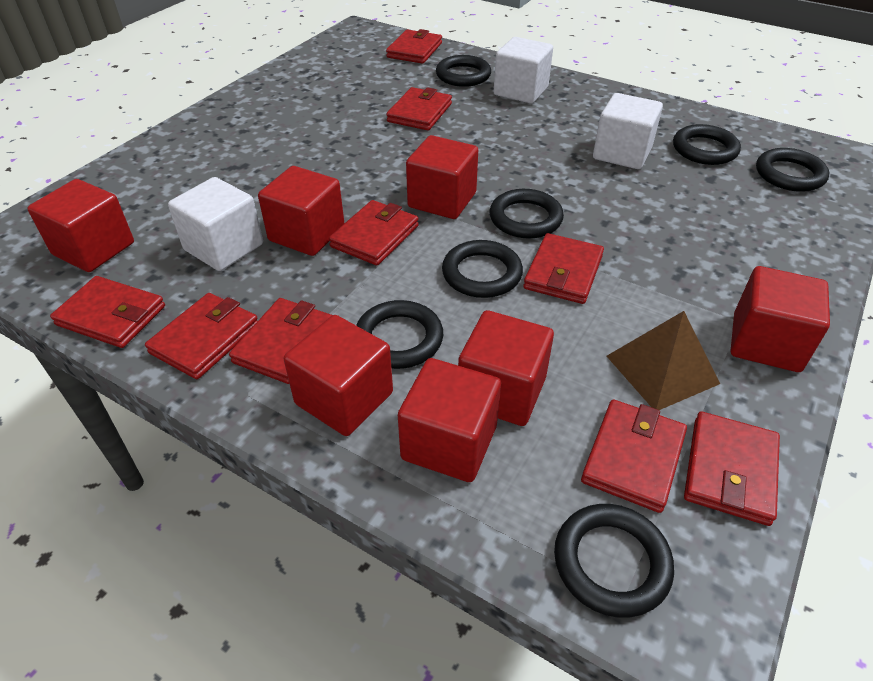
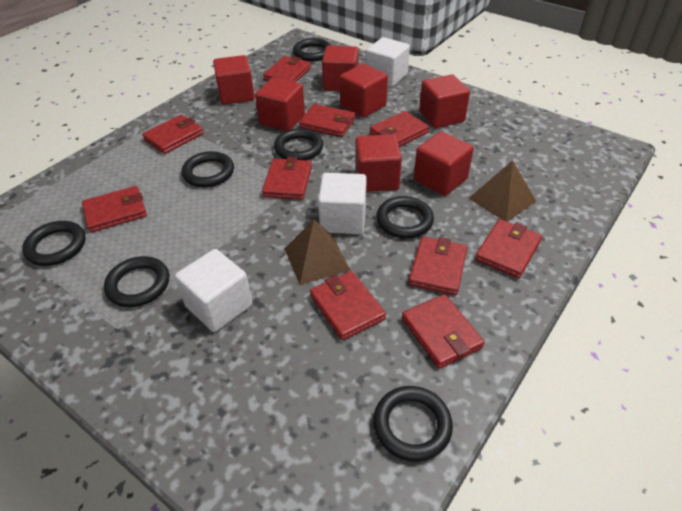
brown pyramid: 1 -> 2
red wallet: 9 -> 10

